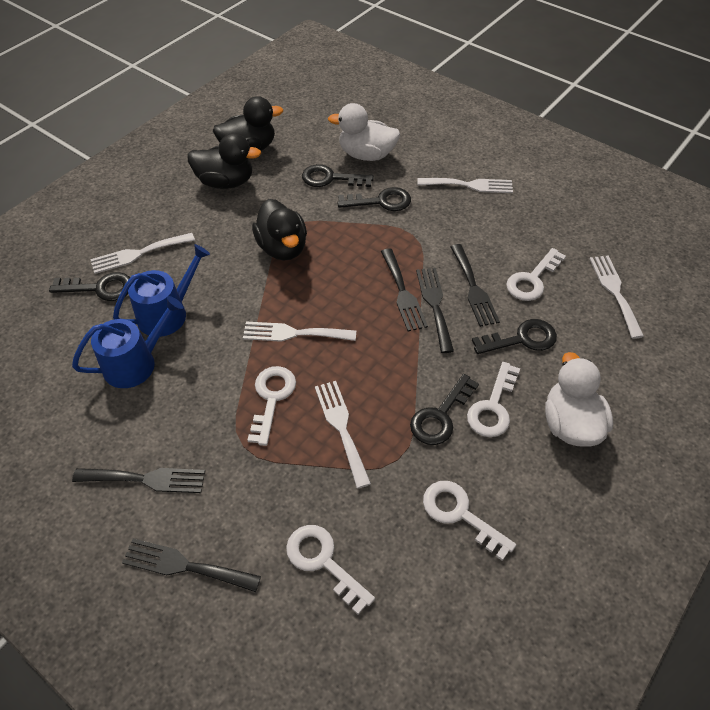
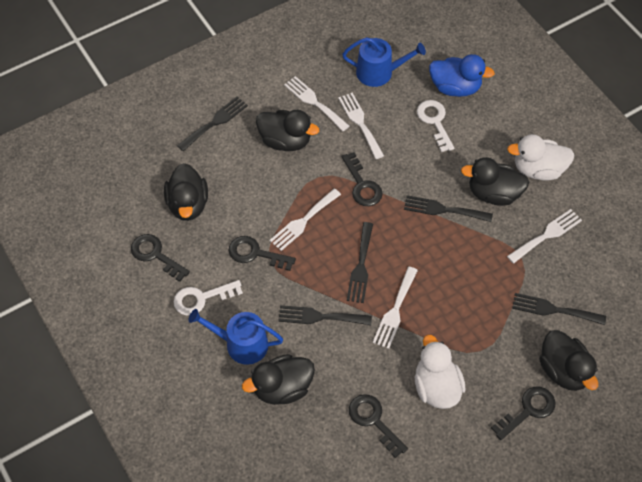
black duck: 3 -> 5
blue duck: 0 -> 1
white key: 5 -> 2

